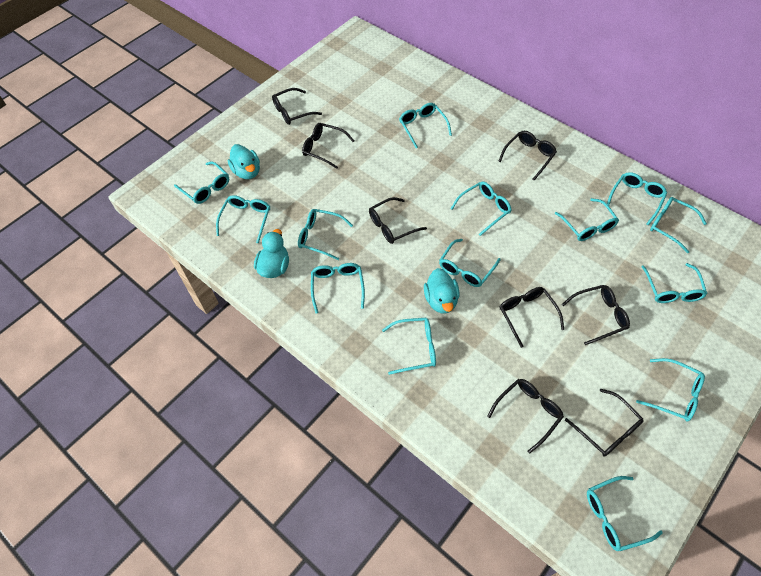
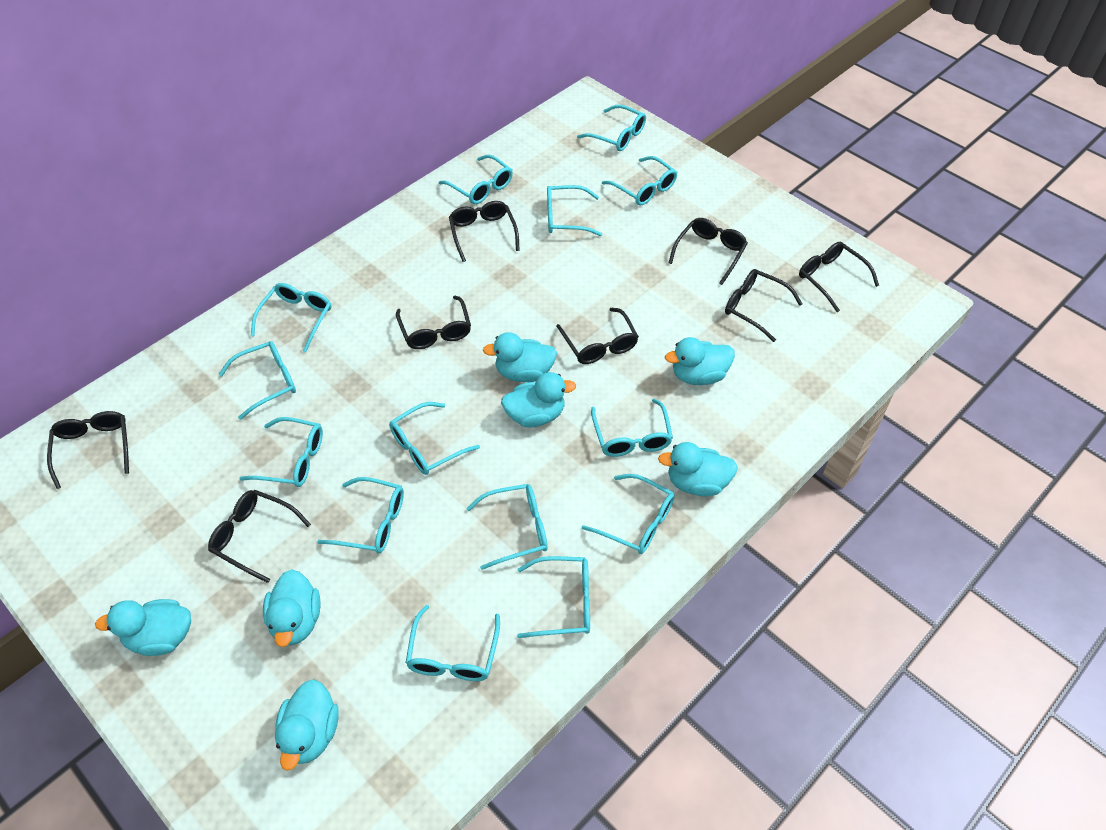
turquoise duck: 3 -> 7

